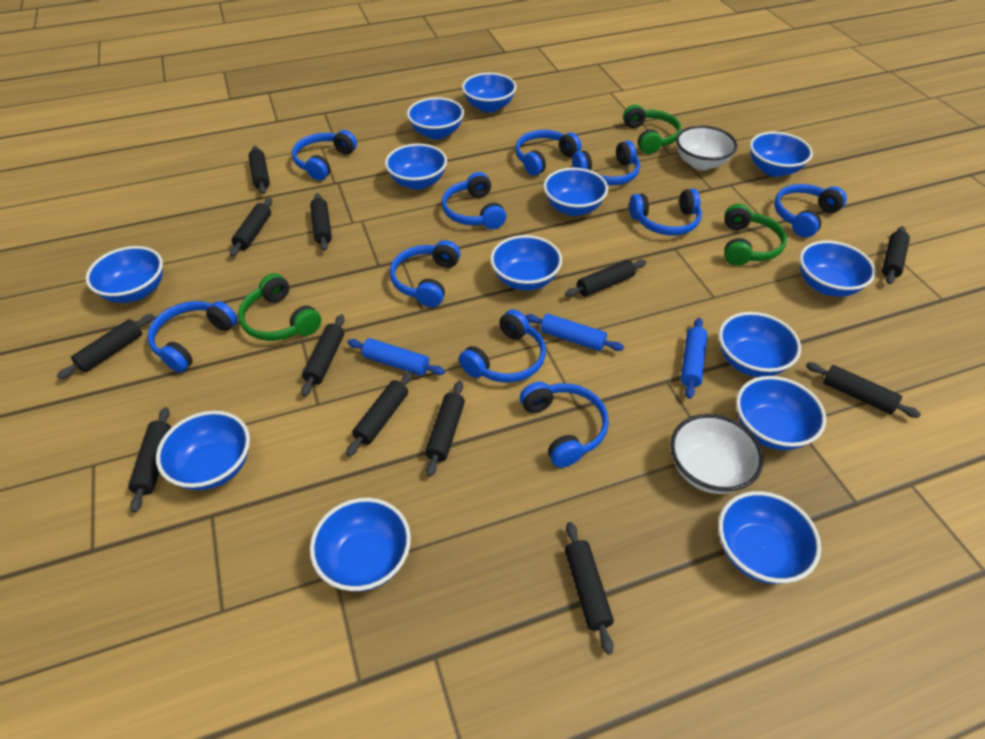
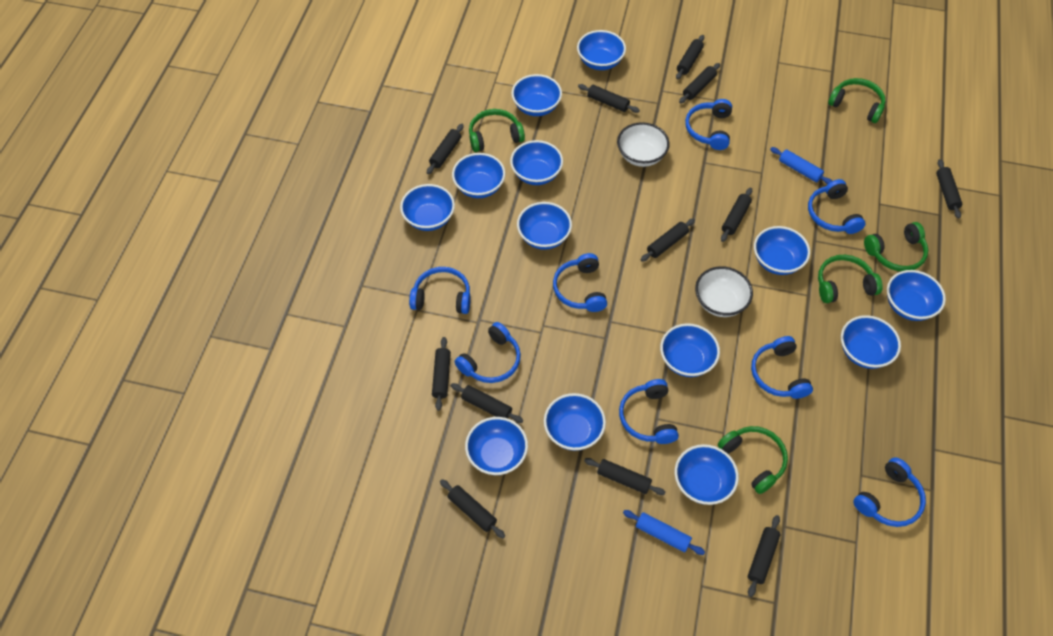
blue headphones: 10 -> 8
blue rolling pin: 3 -> 2
green headphones: 3 -> 5

